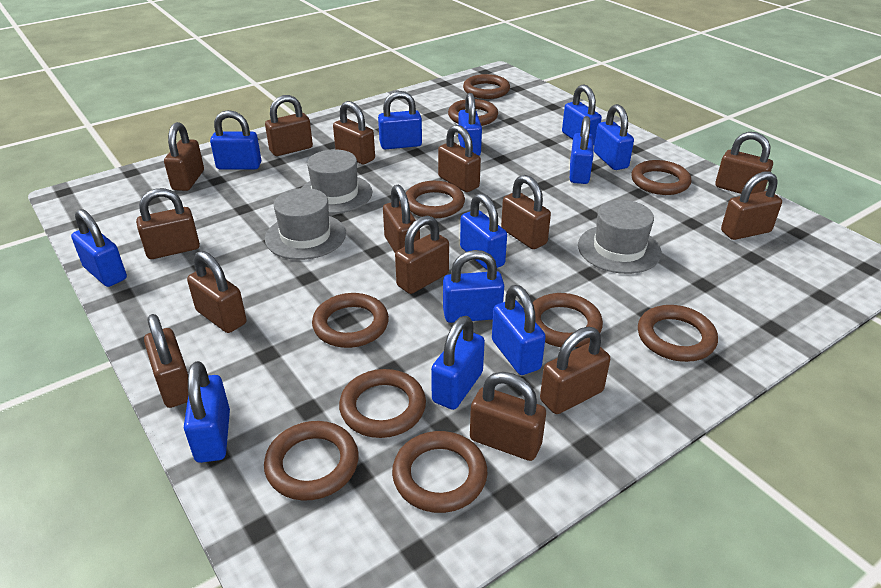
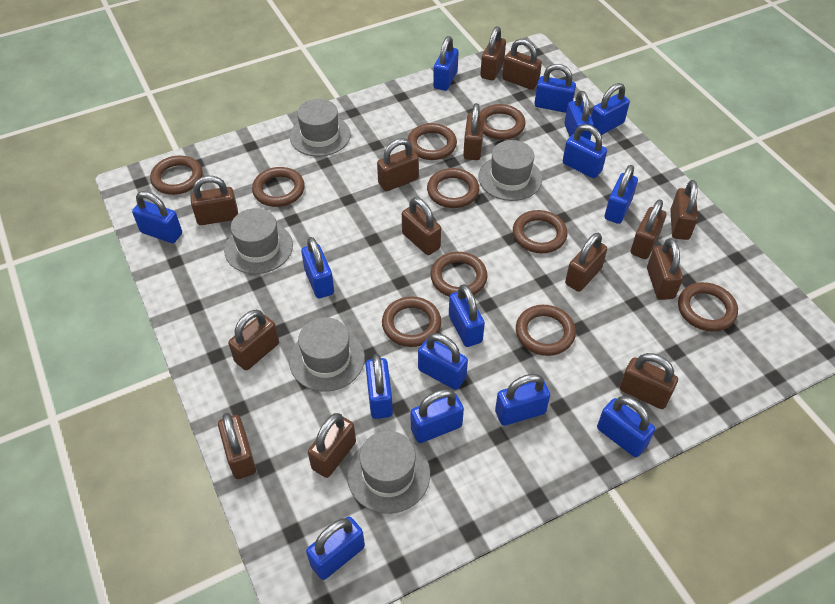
blue padlock: 12 -> 15
grey hat: 3 -> 5

